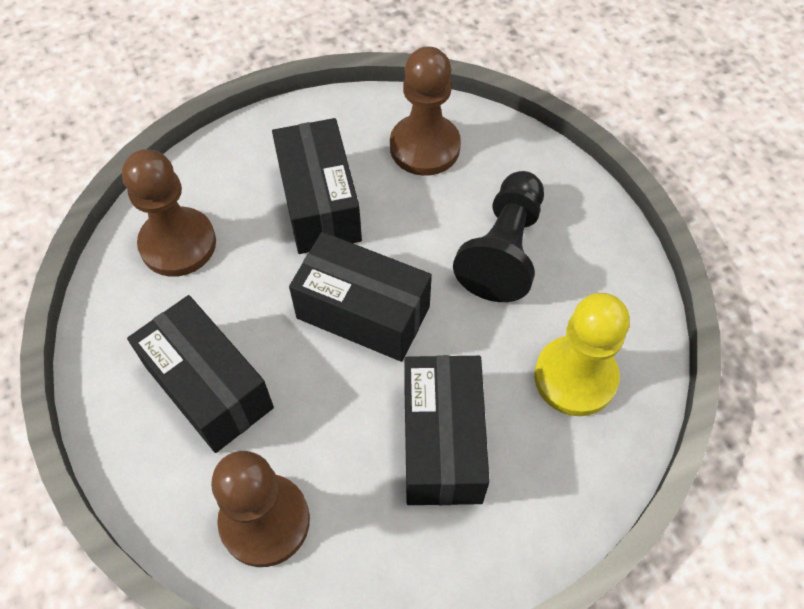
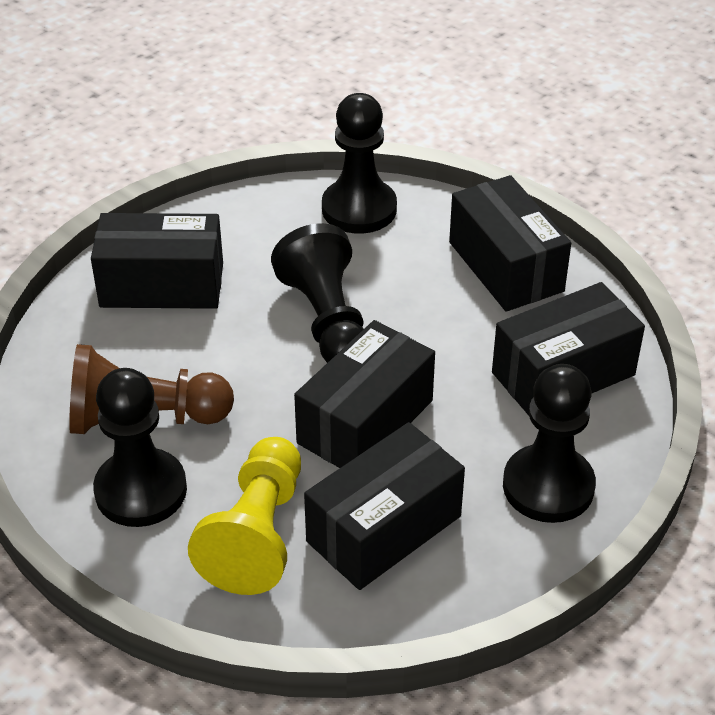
black box: 4 -> 5
black pawn: 1 -> 4
brown pawn: 3 -> 1

